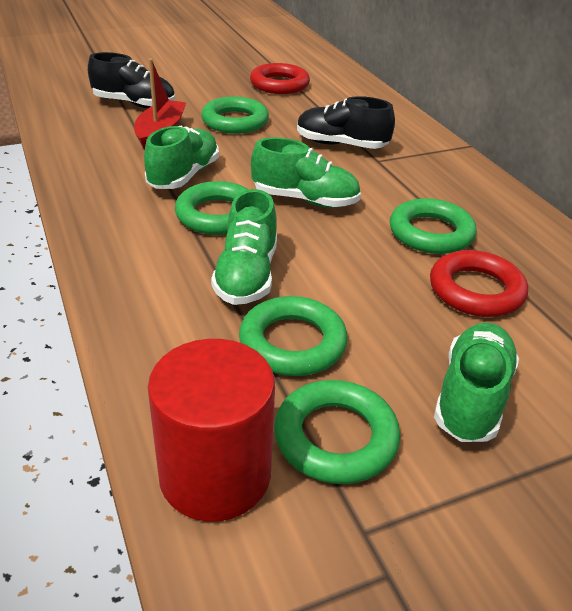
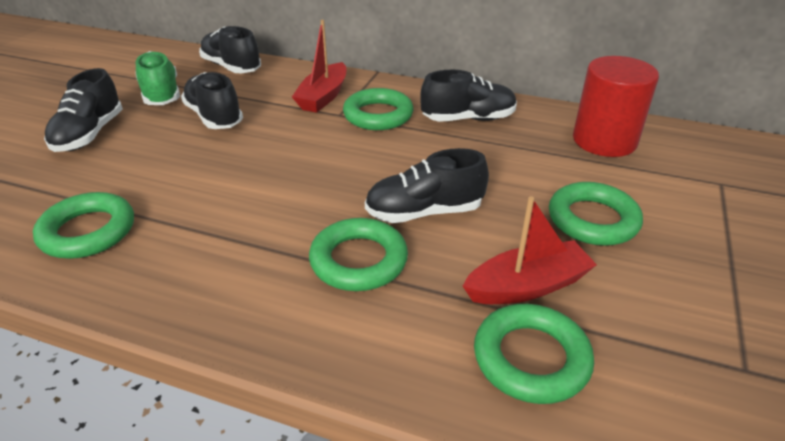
black shoe: 2 -> 5
green shoe: 4 -> 1
red boat: 1 -> 2
red ring: 2 -> 0

